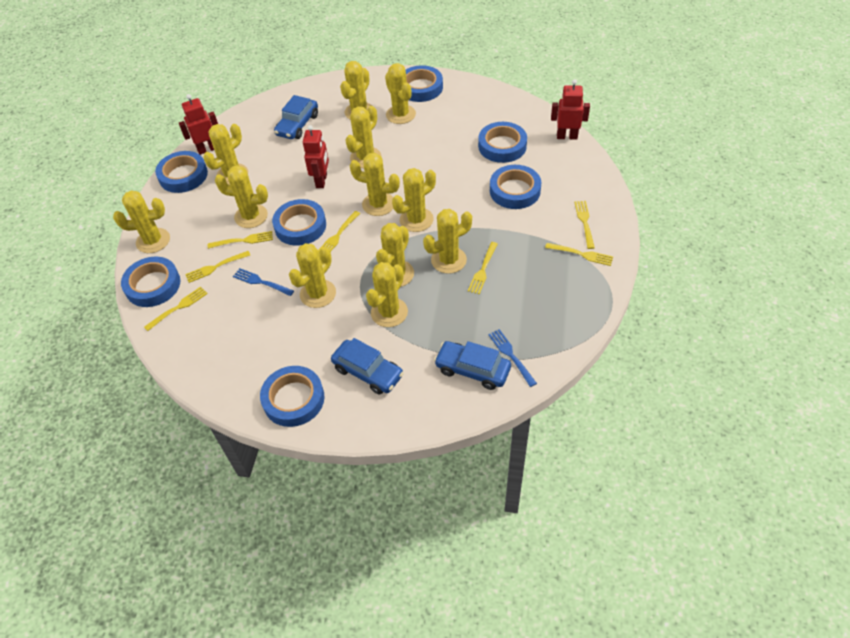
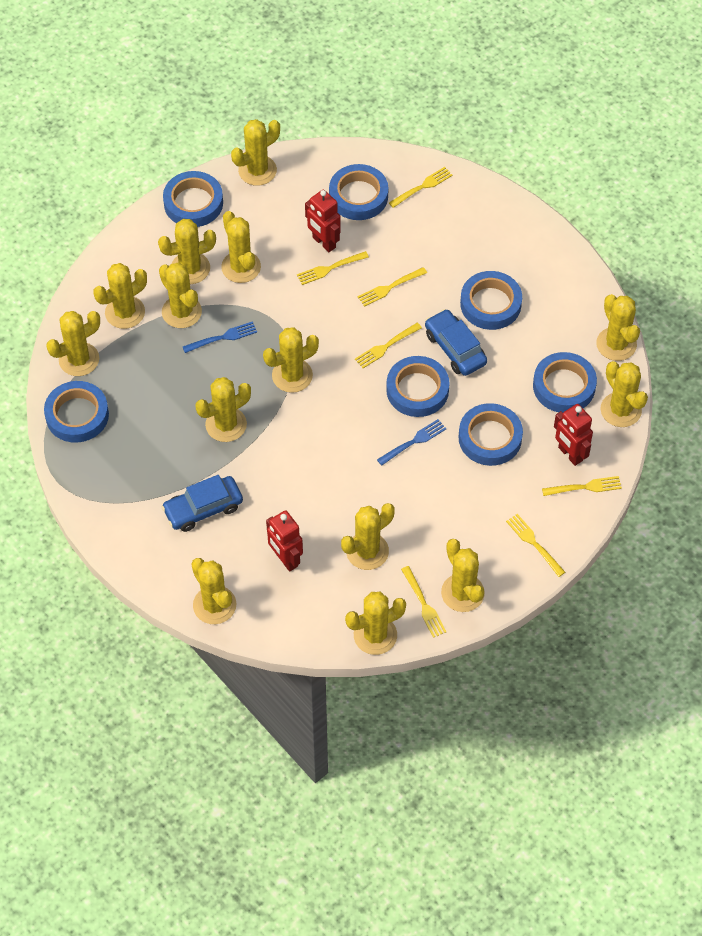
blue car: 3 -> 2
yellow cactus: 12 -> 14

